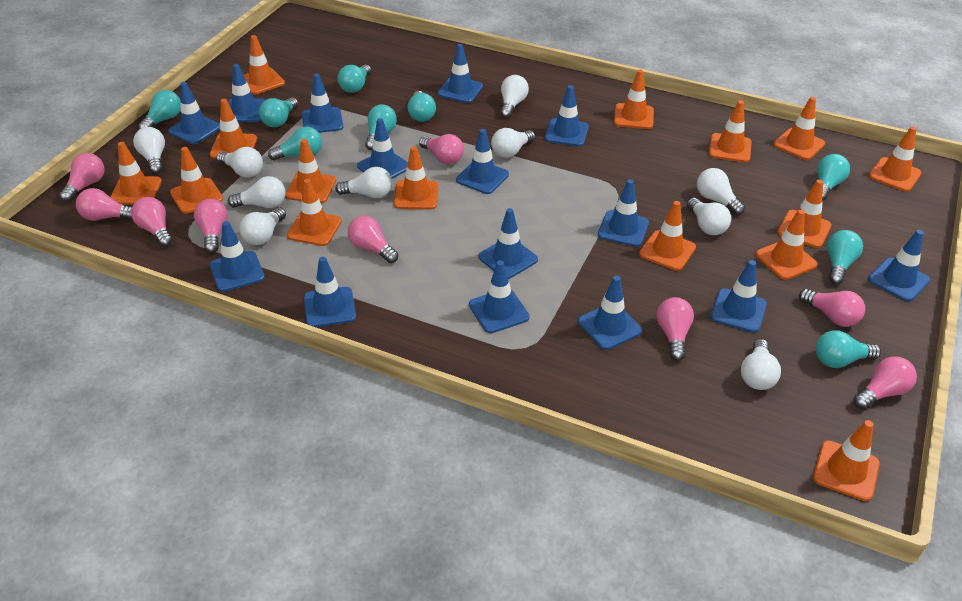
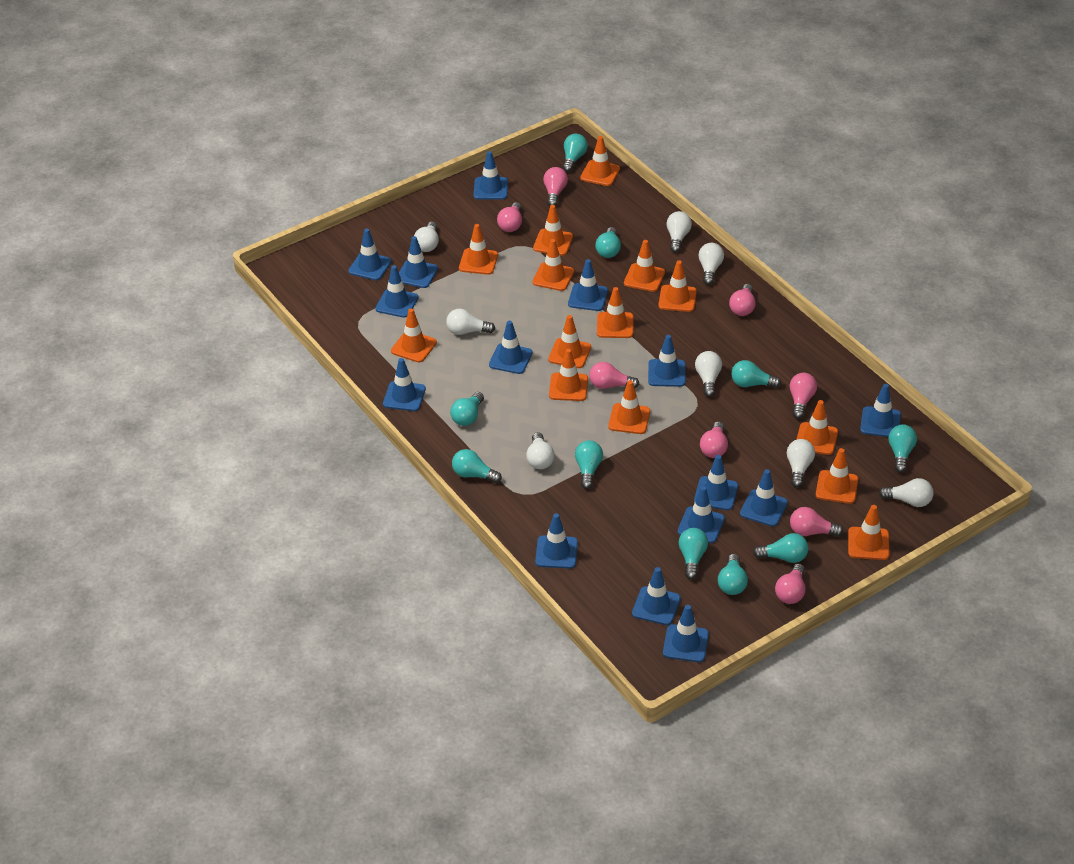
orange traffic cone: 15 -> 14
pink light bulb: 9 -> 8
turquoise light bulb: 9 -> 10
white light bulb: 10 -> 8

